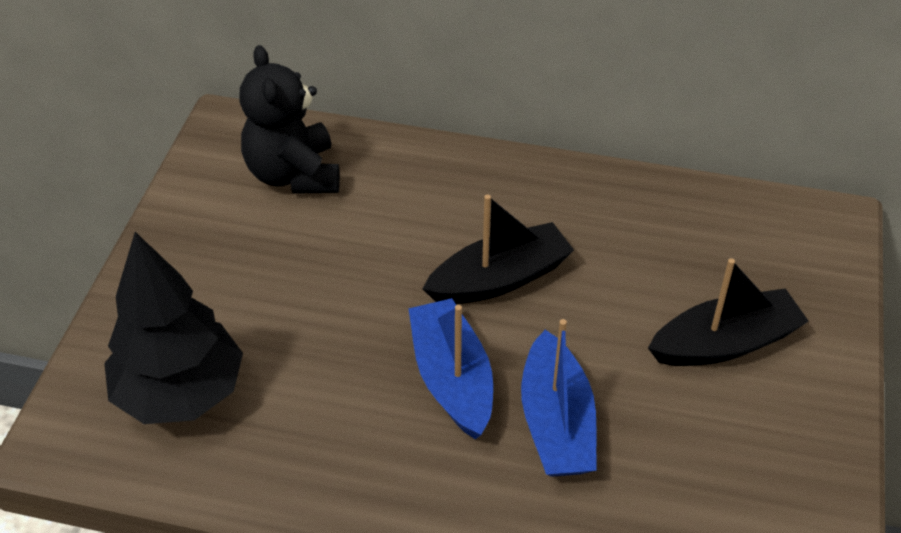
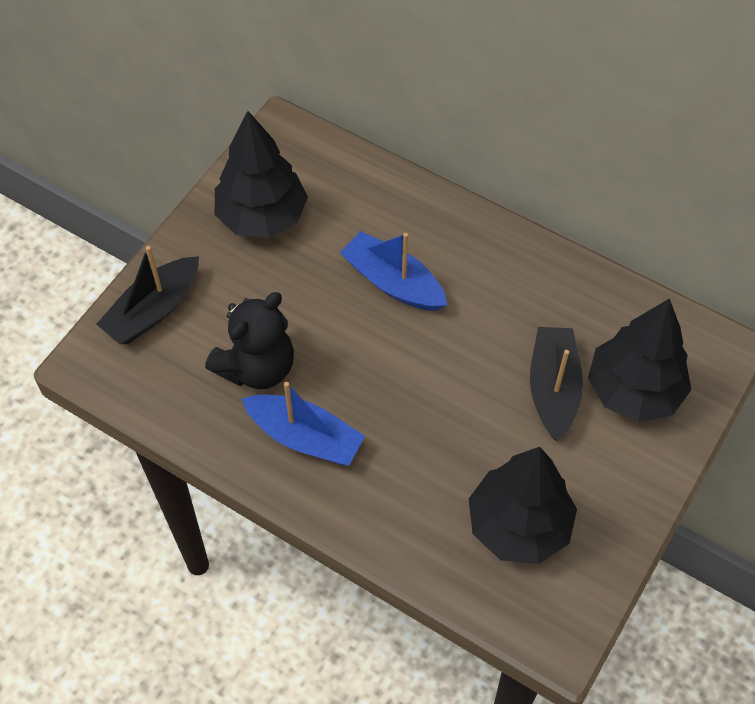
black tree: 1 -> 3

